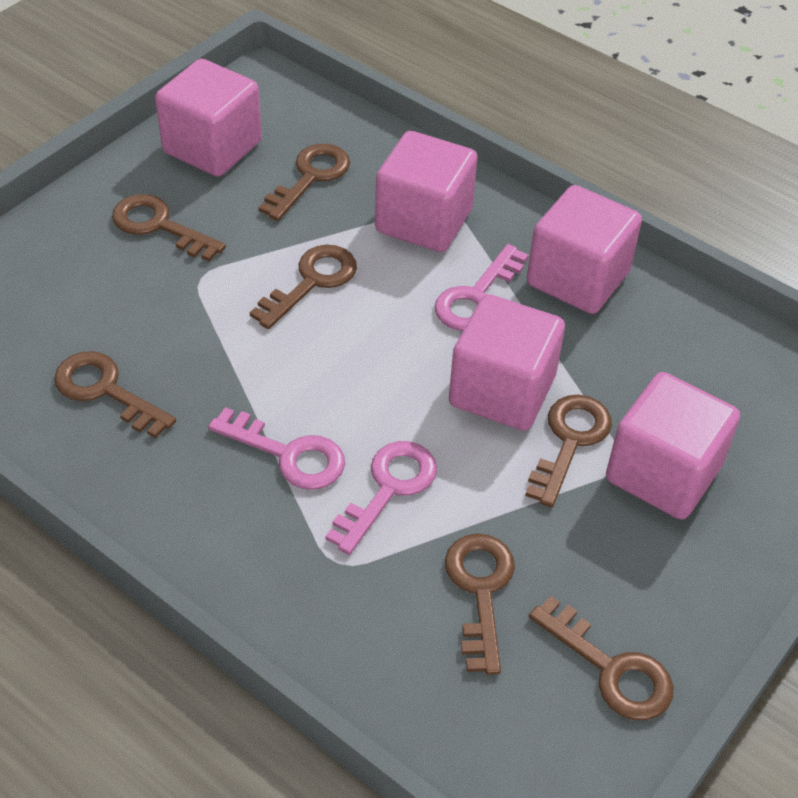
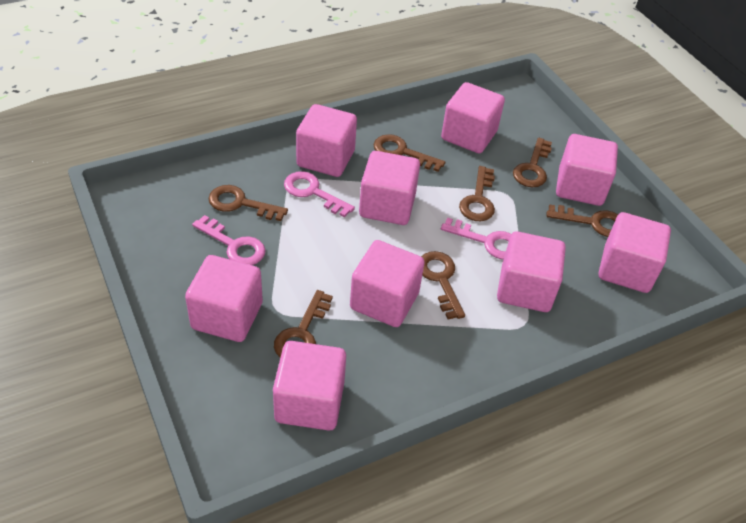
pink cube: 5 -> 9

